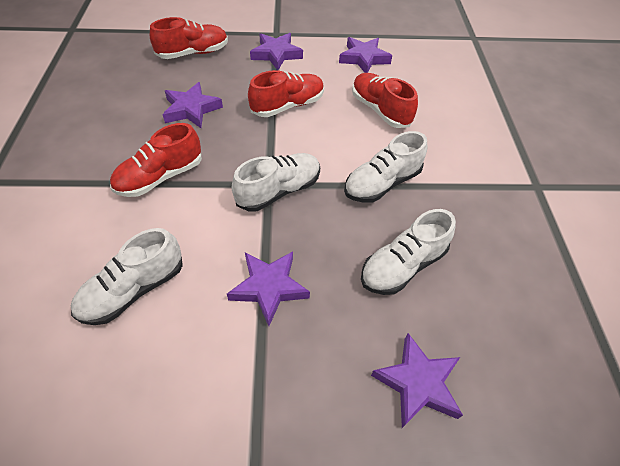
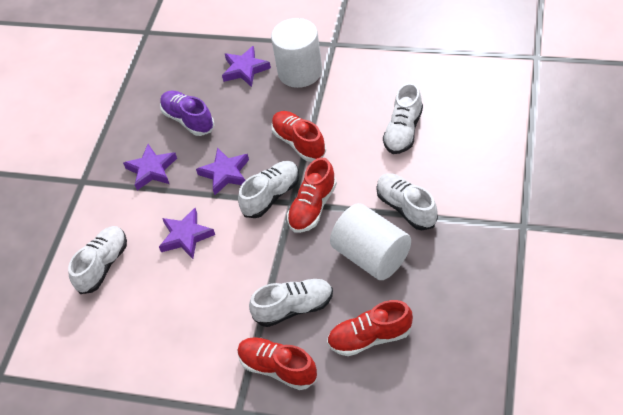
purple shoe: 0 -> 1
purple star: 5 -> 4
white cylinder: 0 -> 2
white shoe: 4 -> 5

